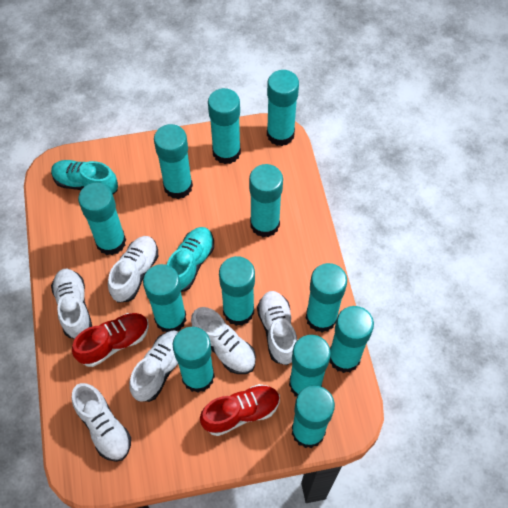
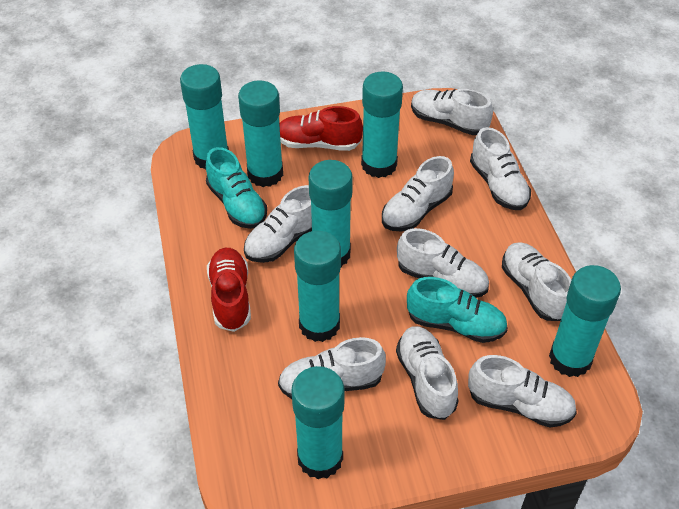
turquoise glue stick: 12 -> 7
white shoe: 6 -> 9

